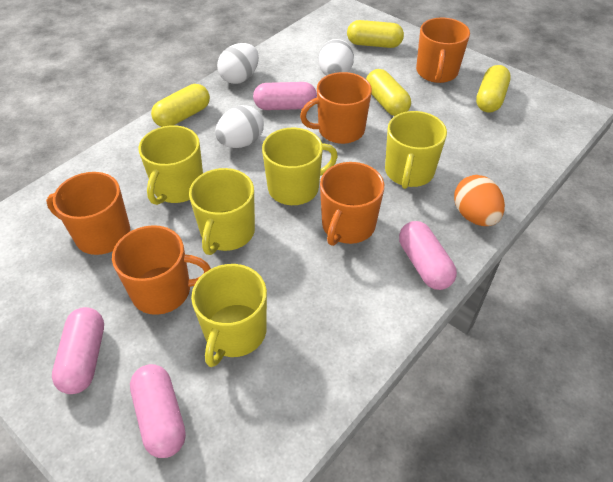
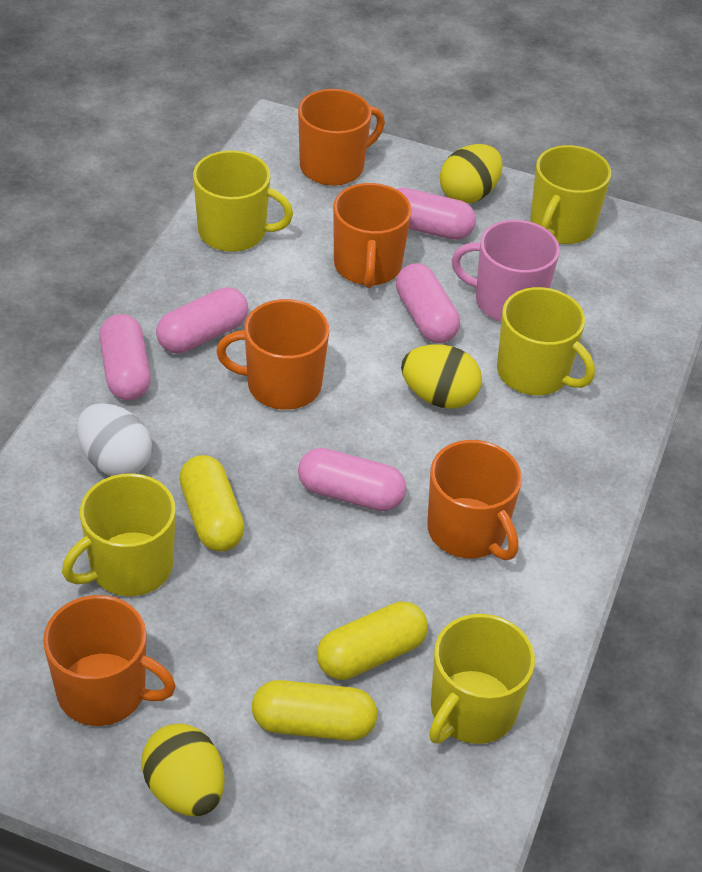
orange egg: 1 -> 0
pink capsule: 4 -> 5
pink mug: 0 -> 1
white egg: 3 -> 1
yellow capsule: 4 -> 3
yellow egg: 0 -> 3

